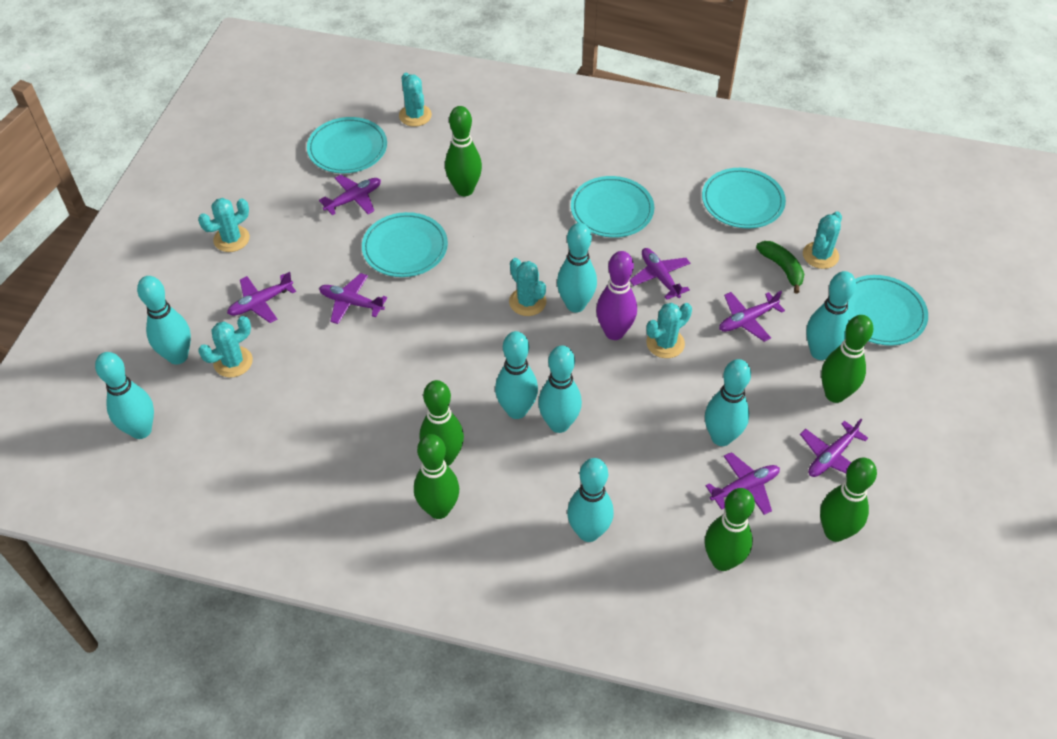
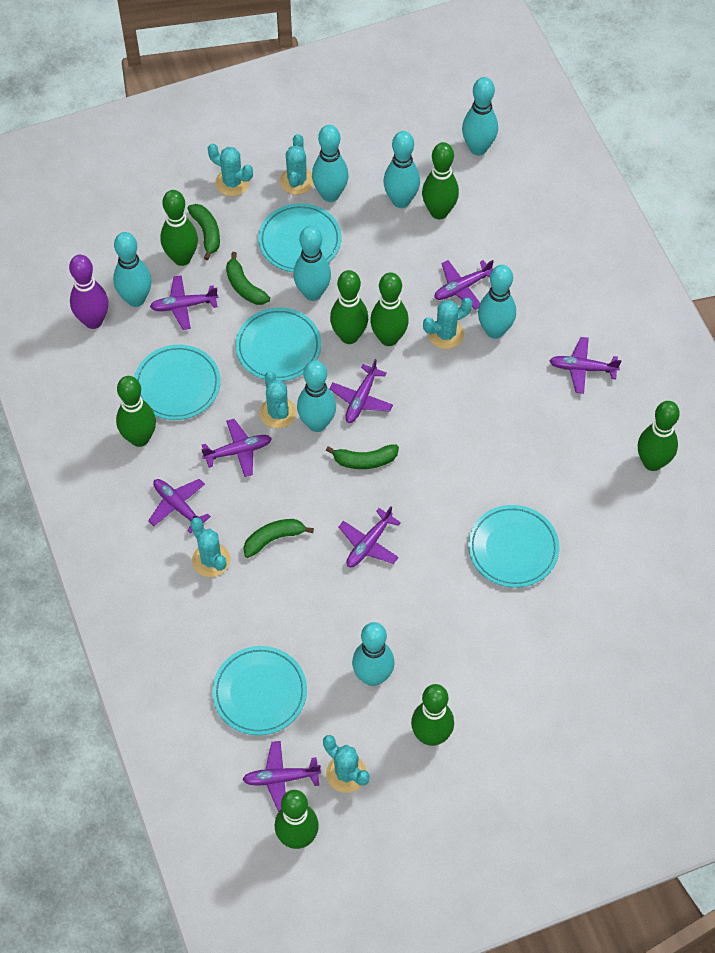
green banana: 1 -> 4
green bowling pin: 6 -> 8
purple plane: 7 -> 8

